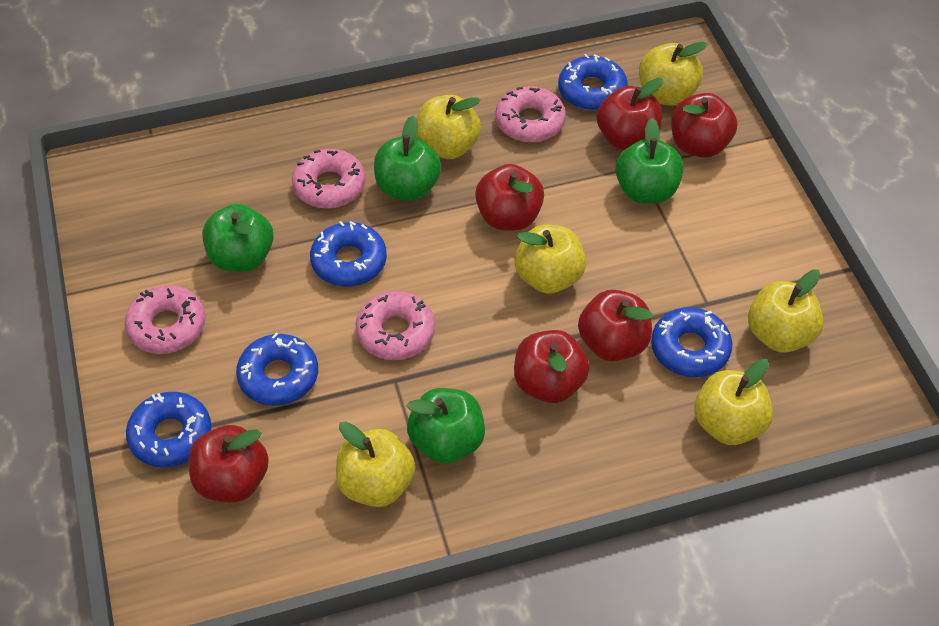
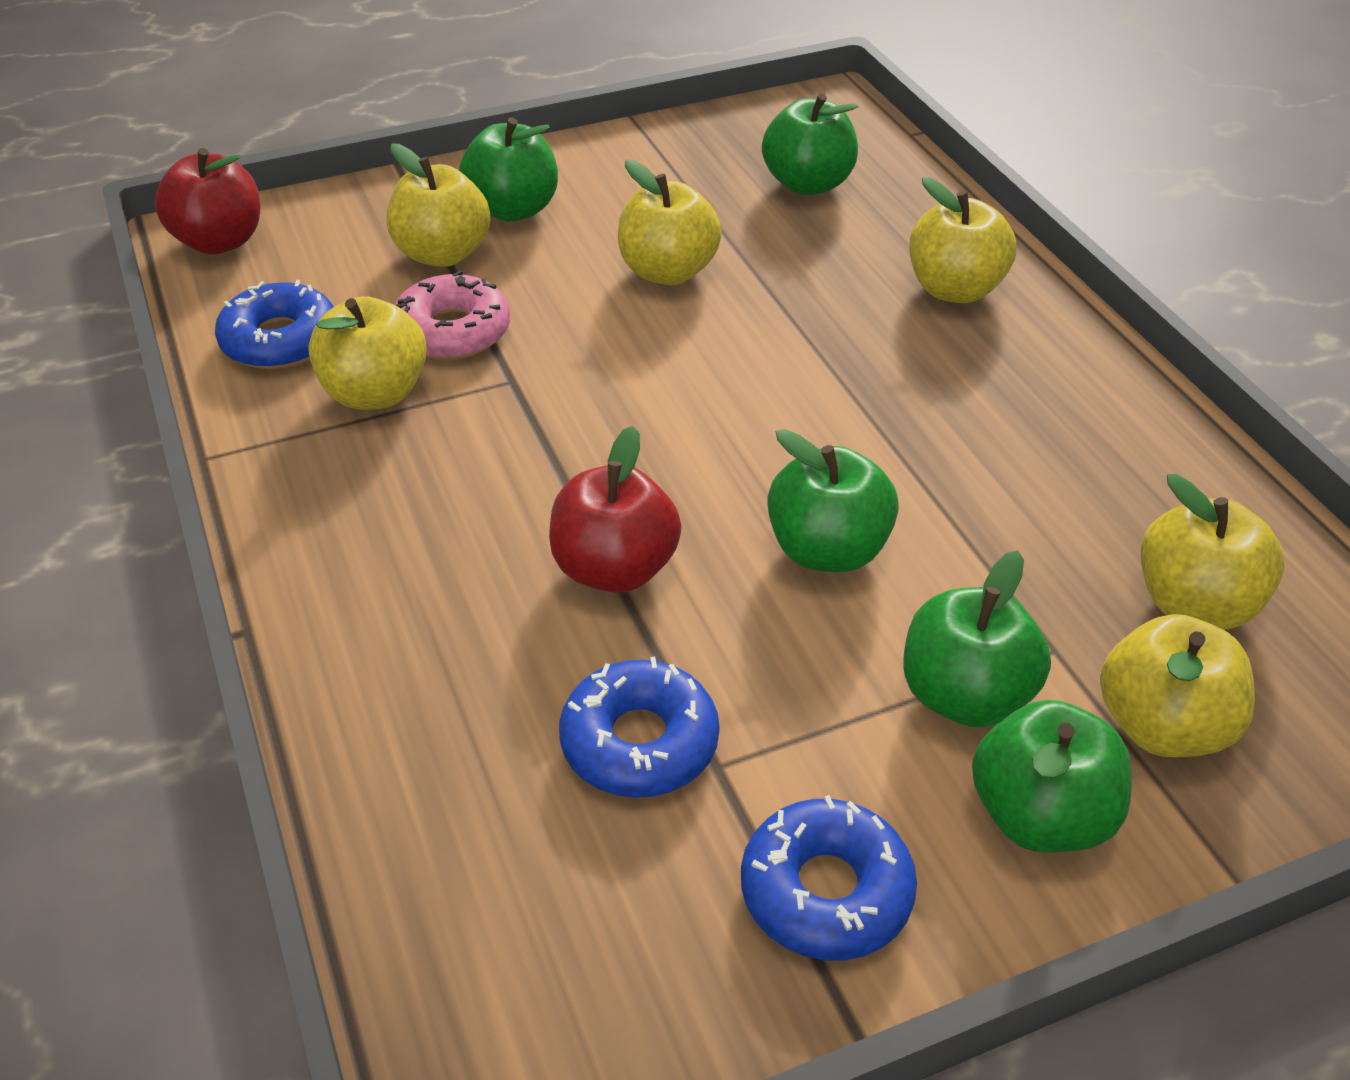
blue donut: 5 -> 3
green apple: 4 -> 5
pink donut: 4 -> 1
red apple: 6 -> 2

